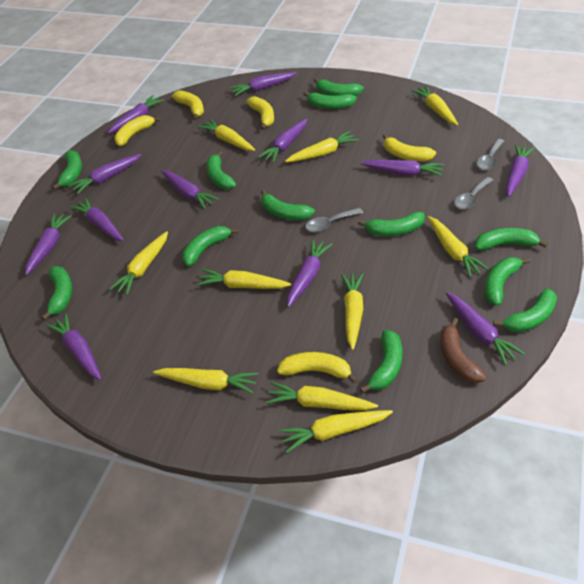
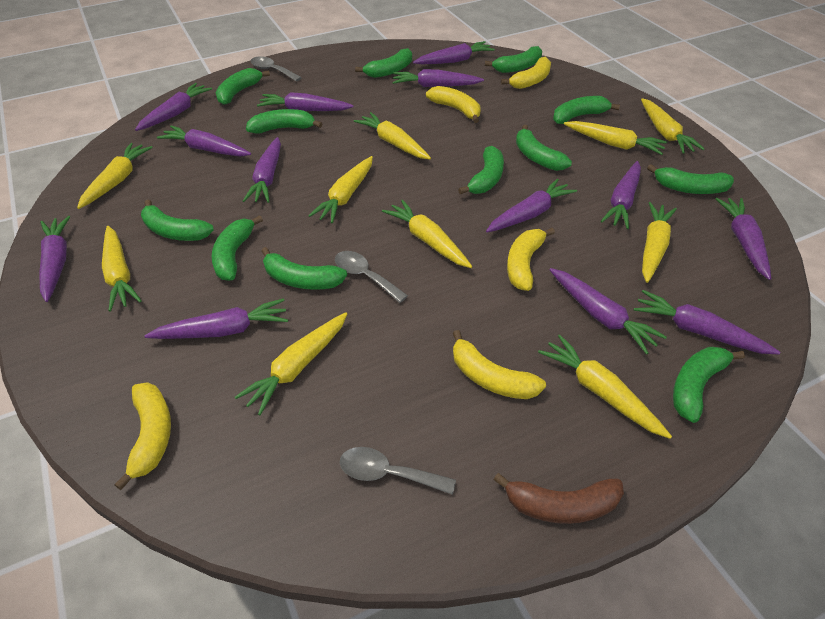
purple carrot: 12 -> 13

